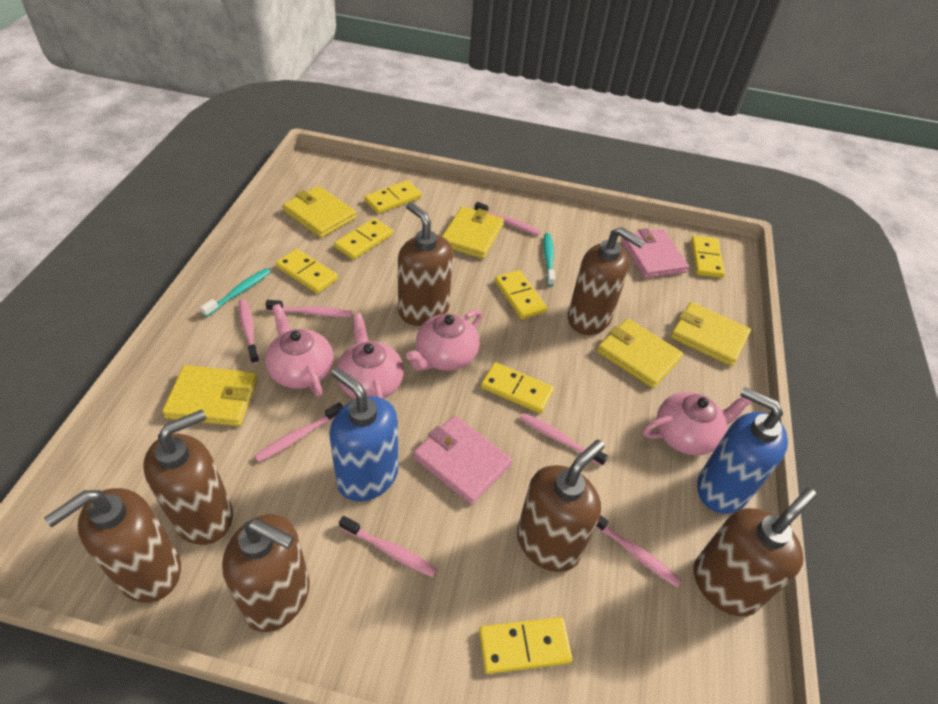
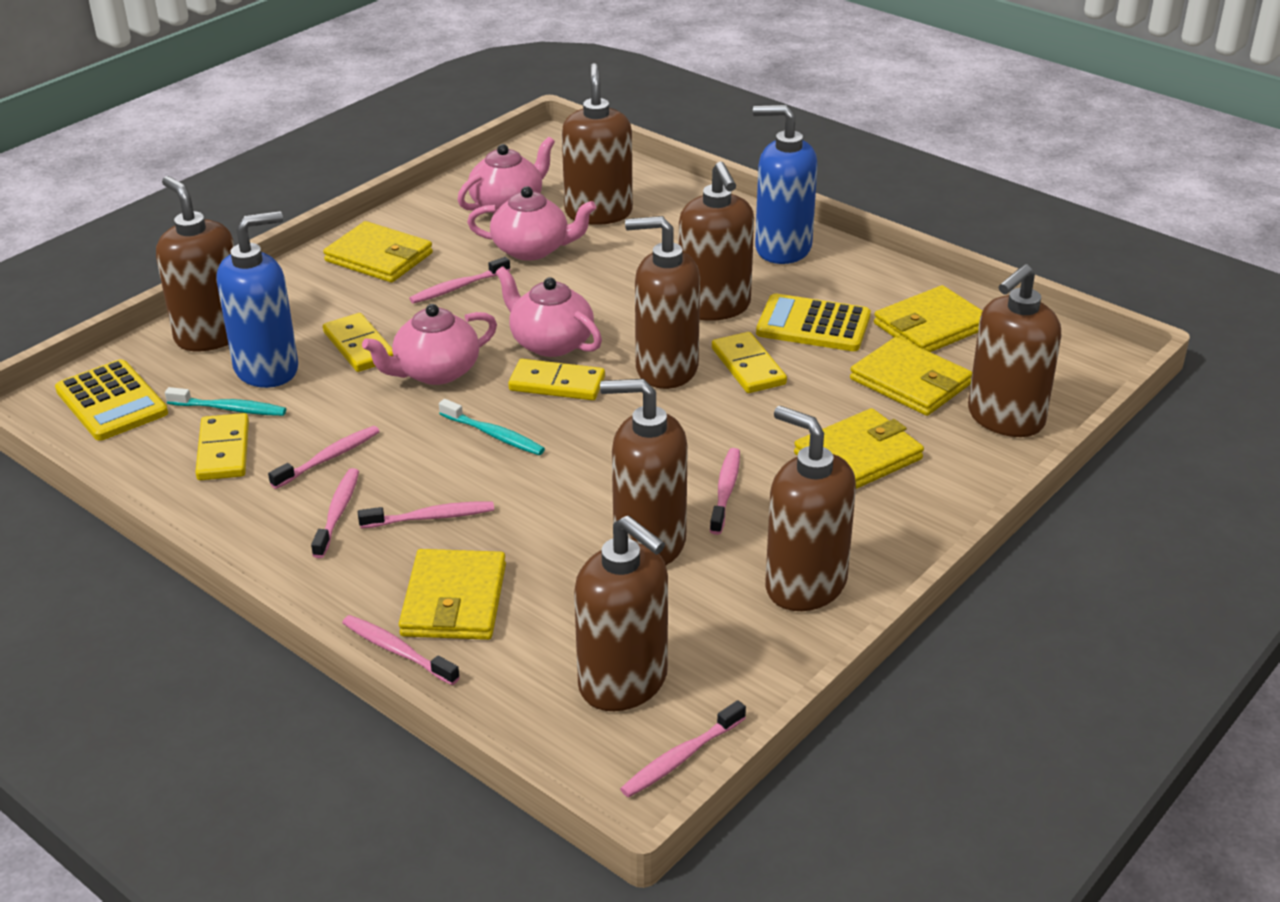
brown soap dispenser: 7 -> 8
pink wallet: 2 -> 0
yellow calculator: 0 -> 2
yellow domino: 7 -> 4

